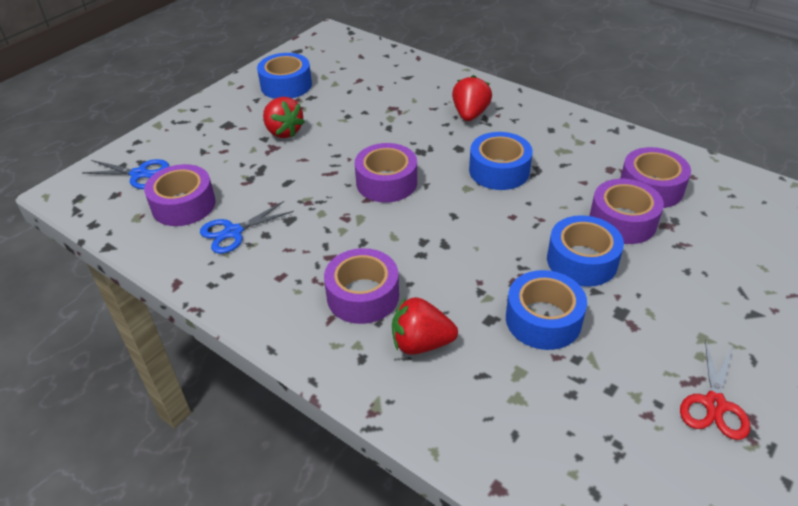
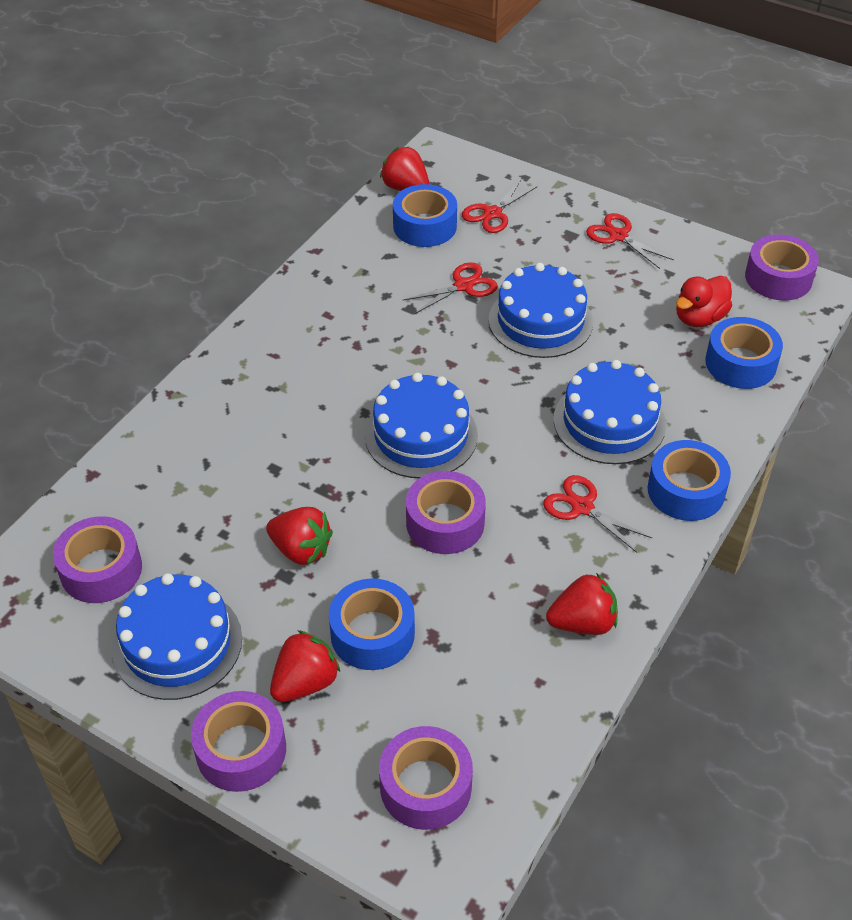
blue cake: 0 -> 4
blue scissors: 2 -> 0
red duck: 0 -> 1
red scissors: 1 -> 4
red strawberry: 3 -> 4

